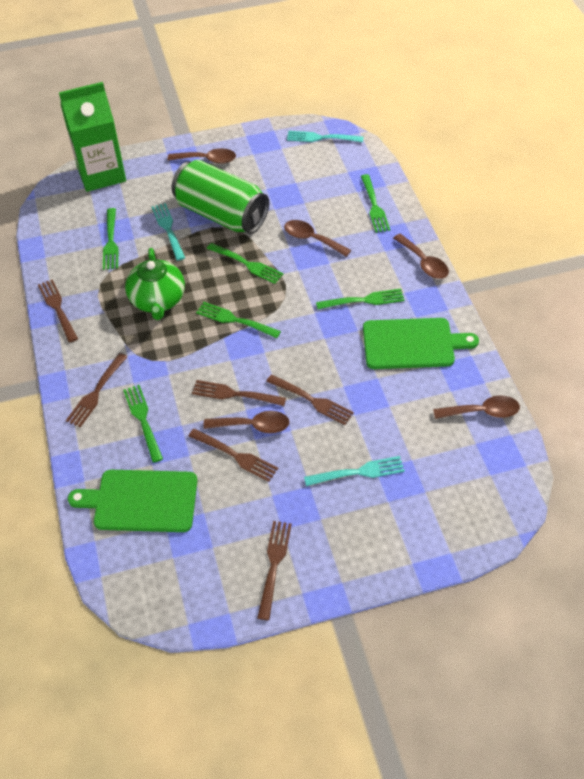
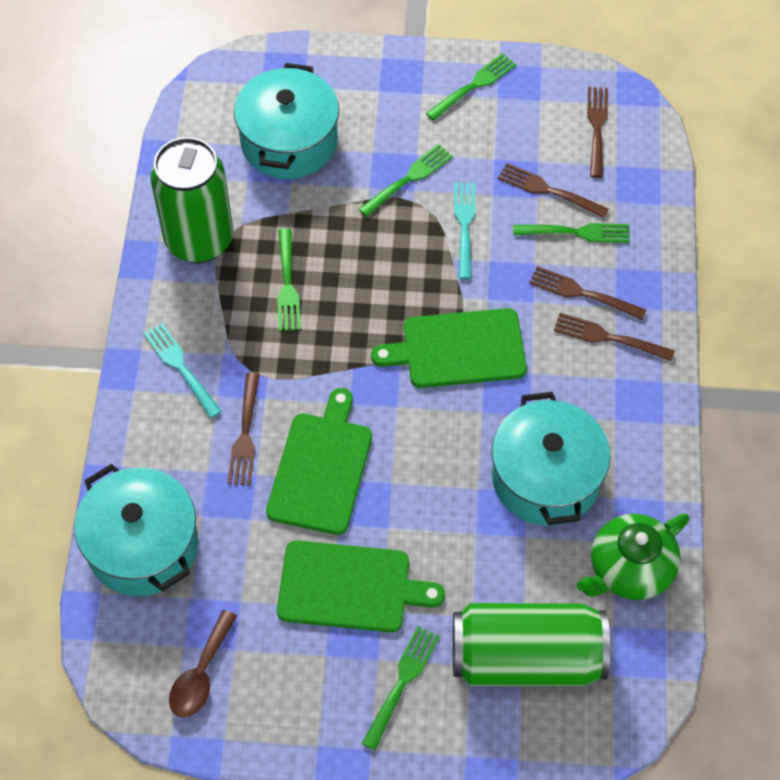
brown fork: 6 -> 5
brown spoon: 5 -> 1
green can: 1 -> 2
green carton: 1 -> 0
green cutting board: 2 -> 3
green fork: 6 -> 5
turquoise fork: 3 -> 2
turquoise pot: 0 -> 3

